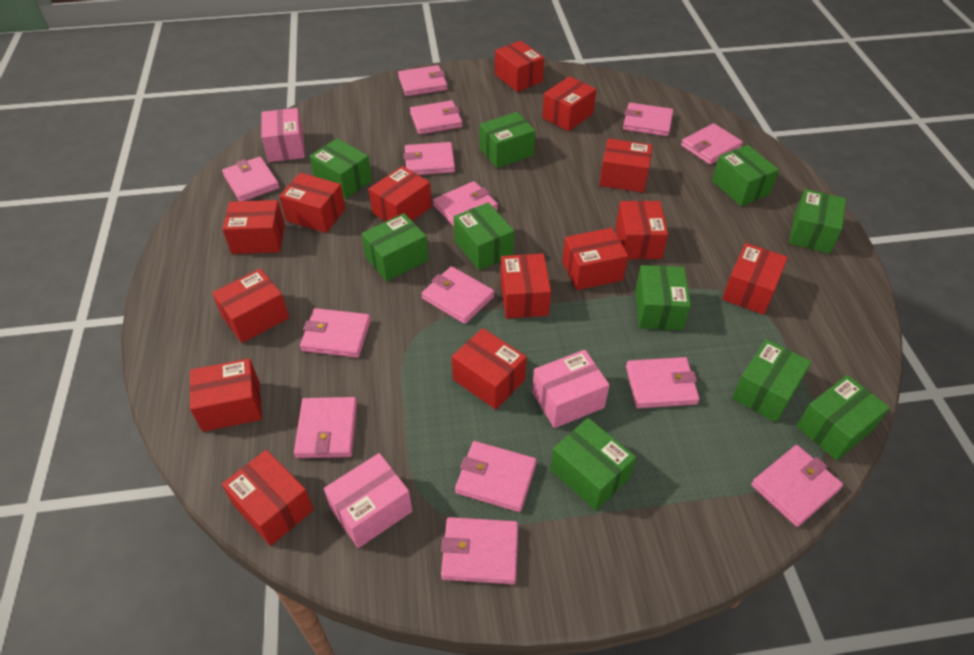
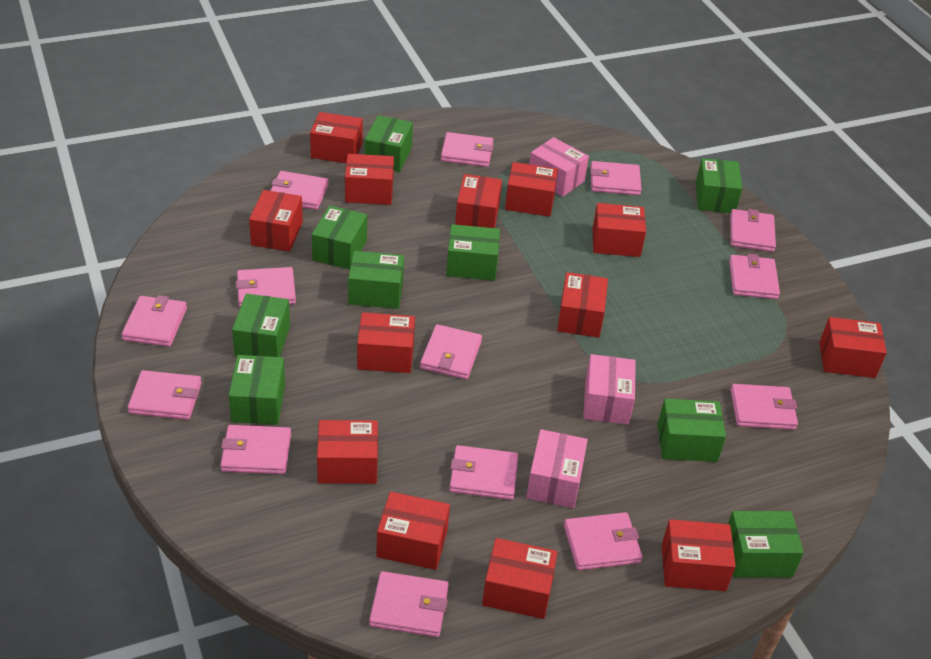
green box: 10 -> 9
red box: 14 -> 13

